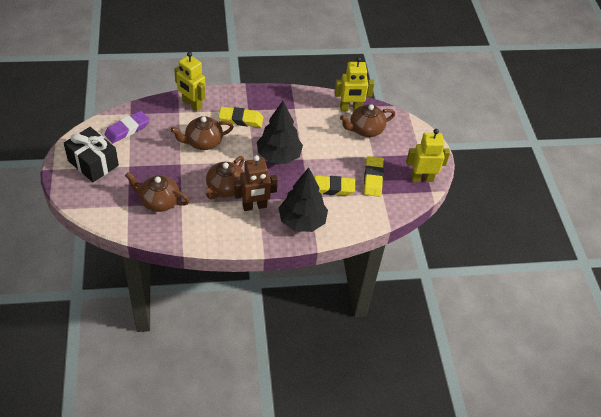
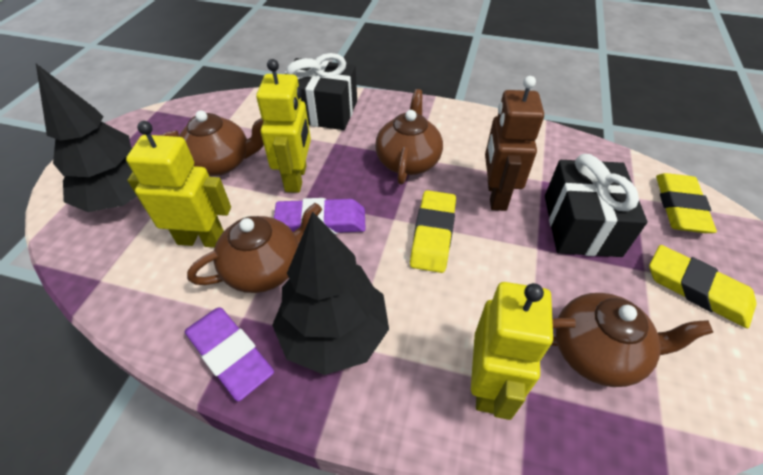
black gift: 1 -> 2
purple eraser: 1 -> 2

